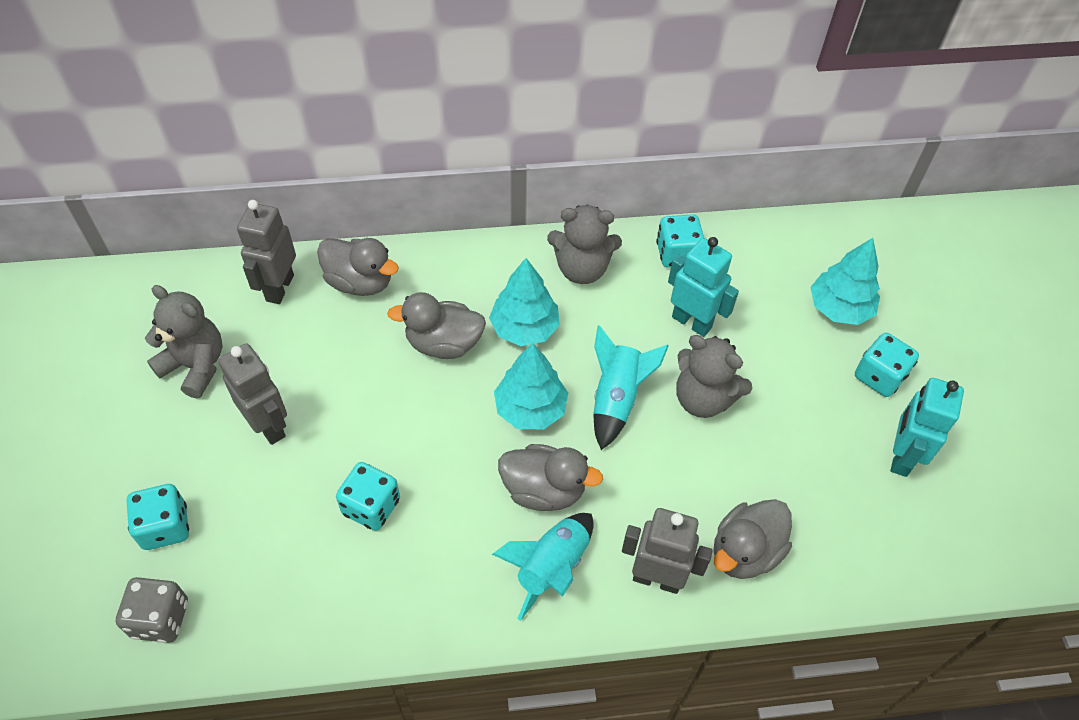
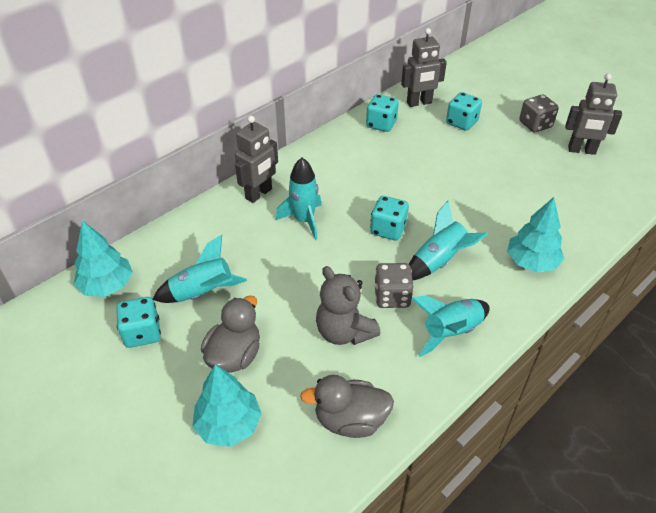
grey dice: 1 -> 2
grey duck: 4 -> 2
grey teddy bear: 3 -> 1
turquoise robot: 2 -> 0
turquoise rocket: 2 -> 4

